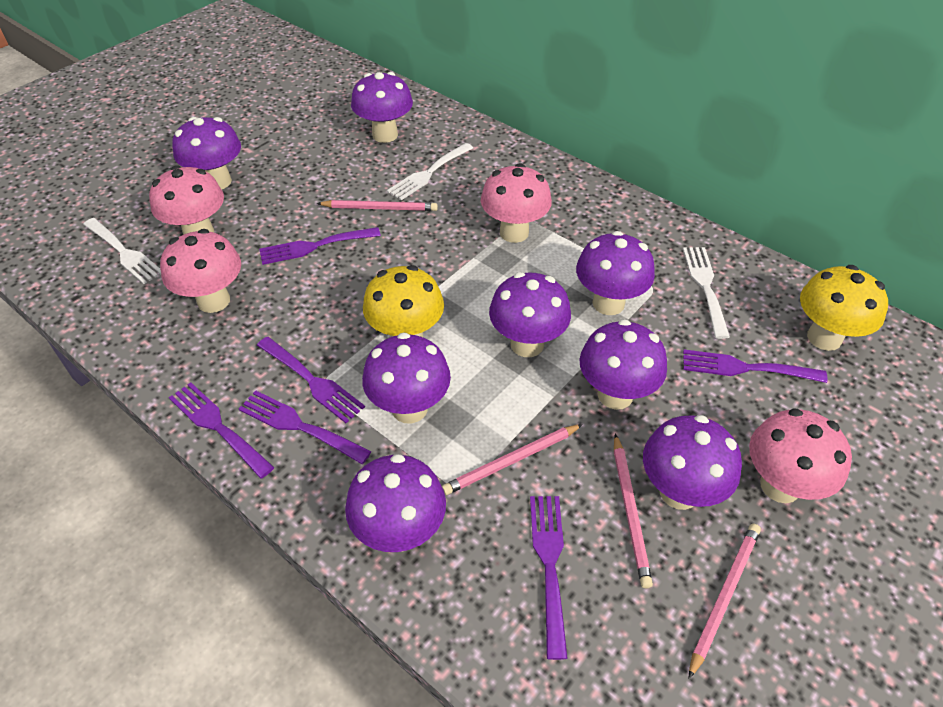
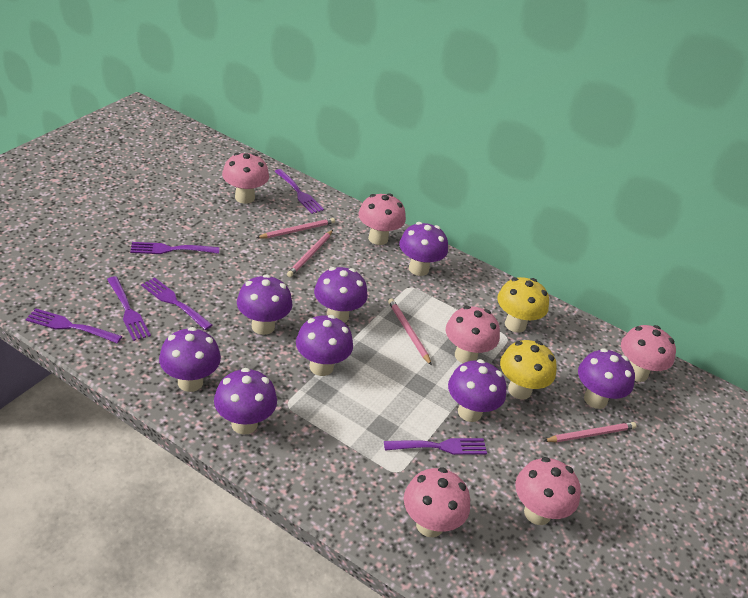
pink mushroom: 4 -> 6
white fork: 3 -> 0

